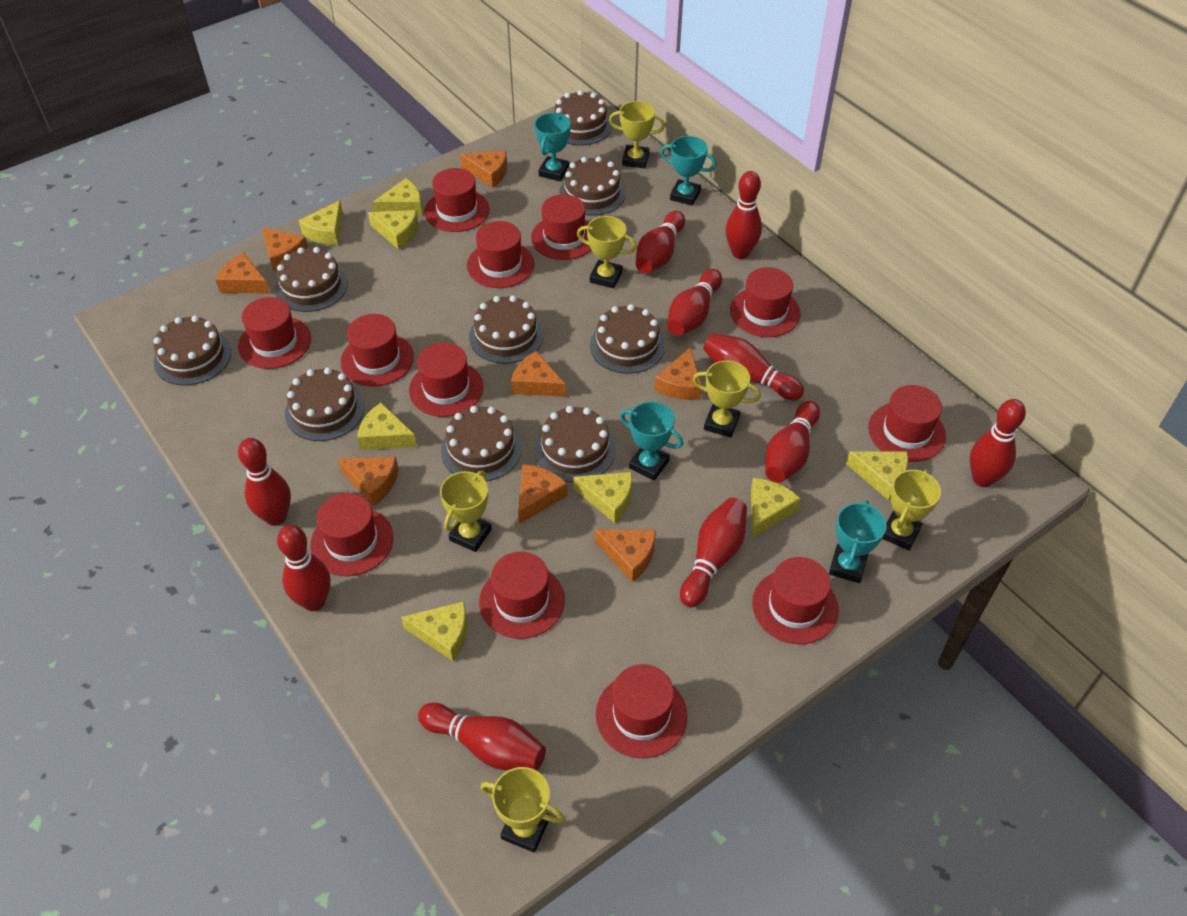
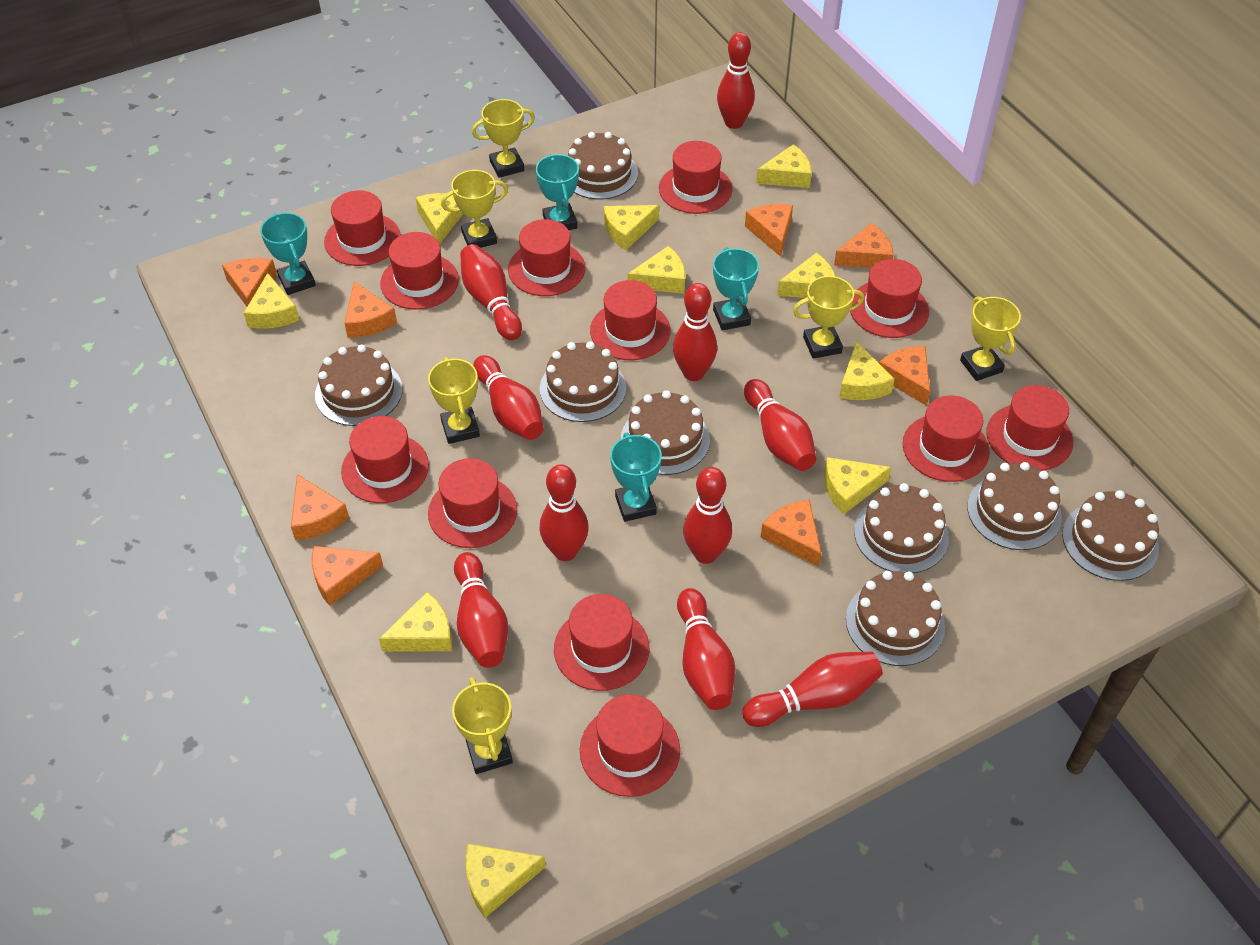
brown cake: 9 -> 8
yellow cheese: 8 -> 10

